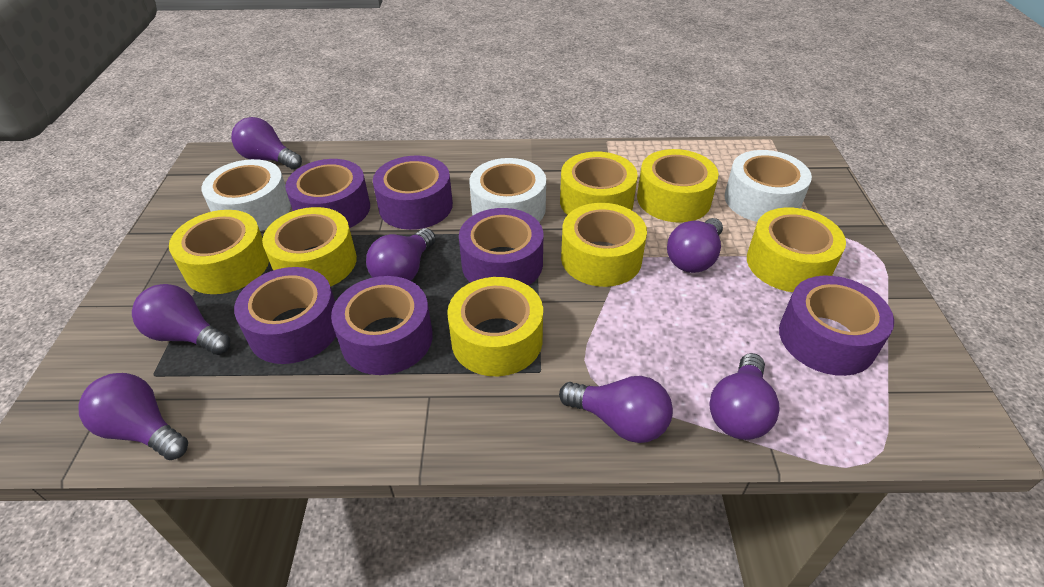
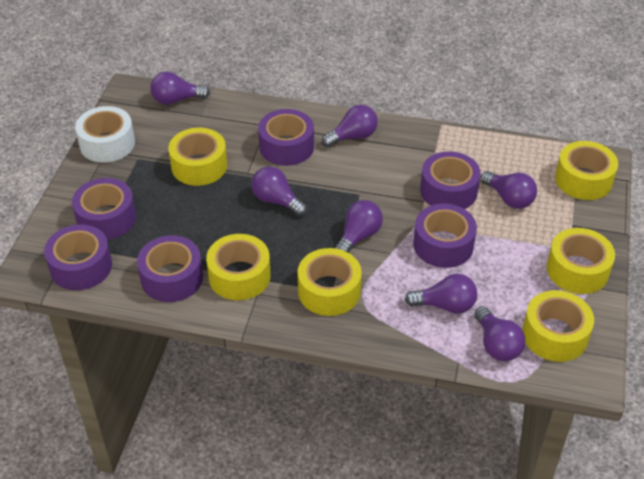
white tape: 3 -> 1
yellow tape: 7 -> 6

